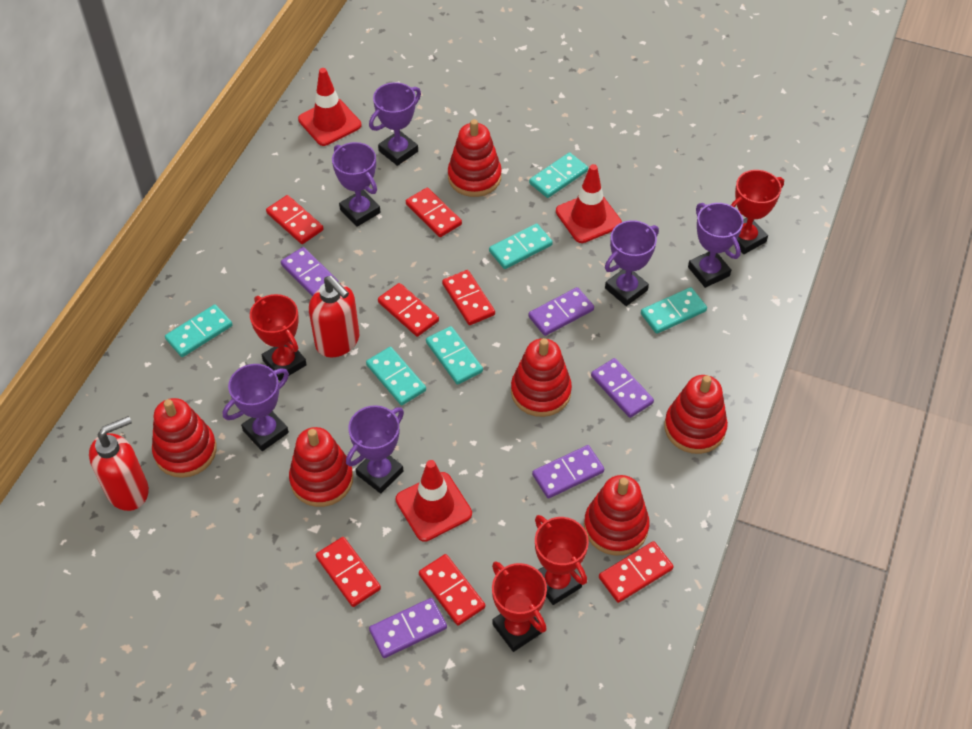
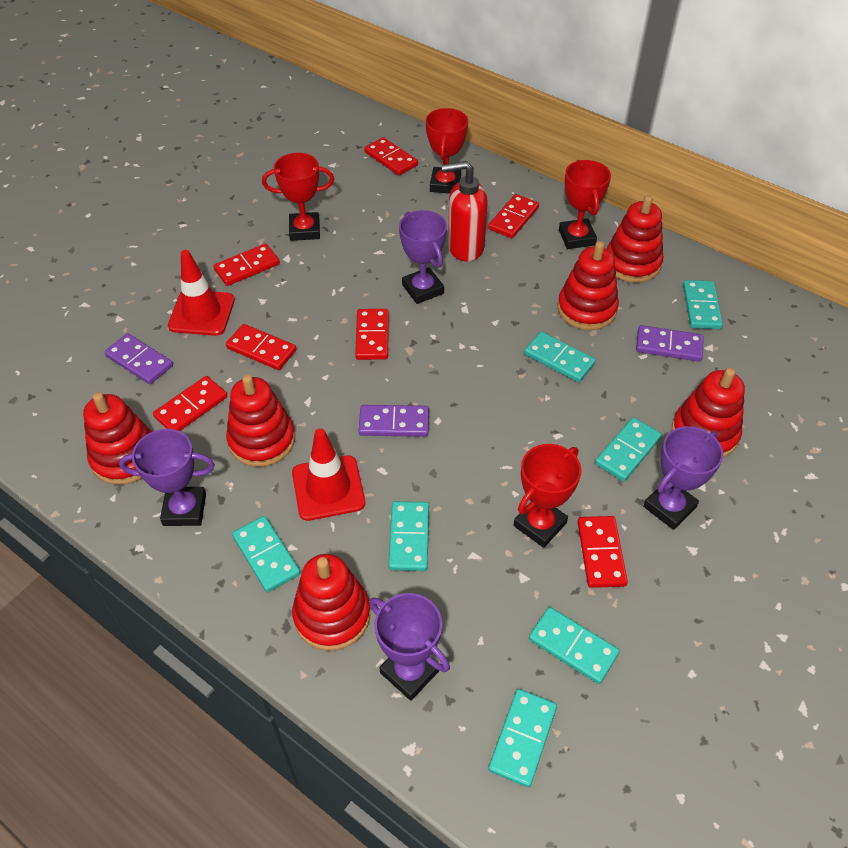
purple domino: 5 -> 3
purple trophy: 6 -> 4
red soap dispenser: 2 -> 1
red traffic cone: 3 -> 2
turquoise domino: 6 -> 7

